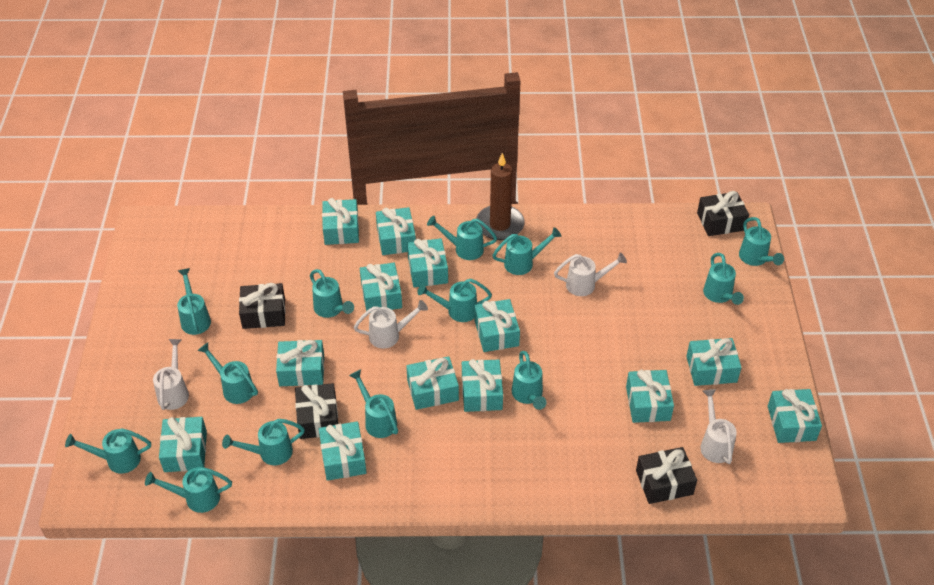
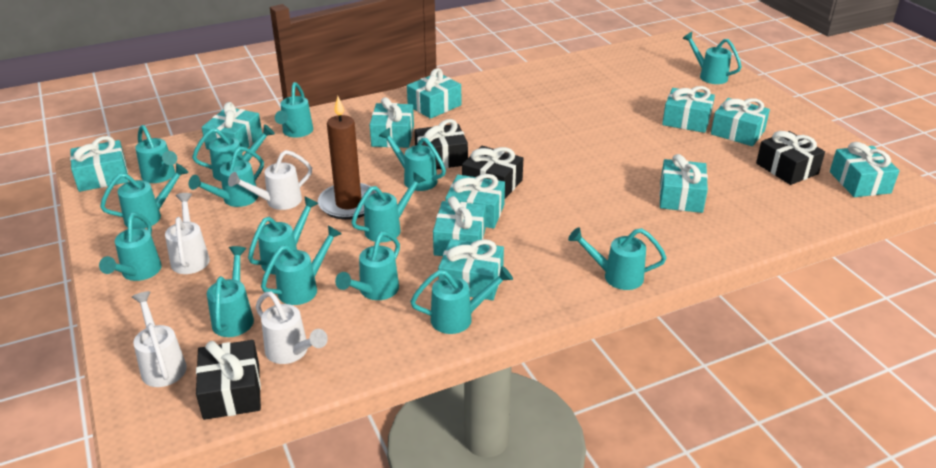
turquoise gift: 13 -> 11
turquoise watering can: 13 -> 15

